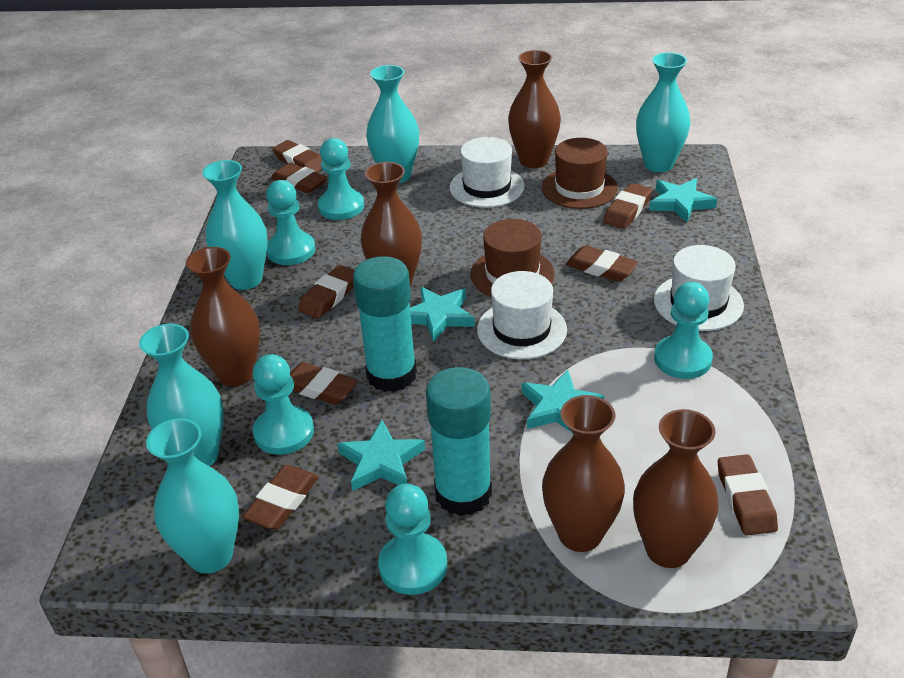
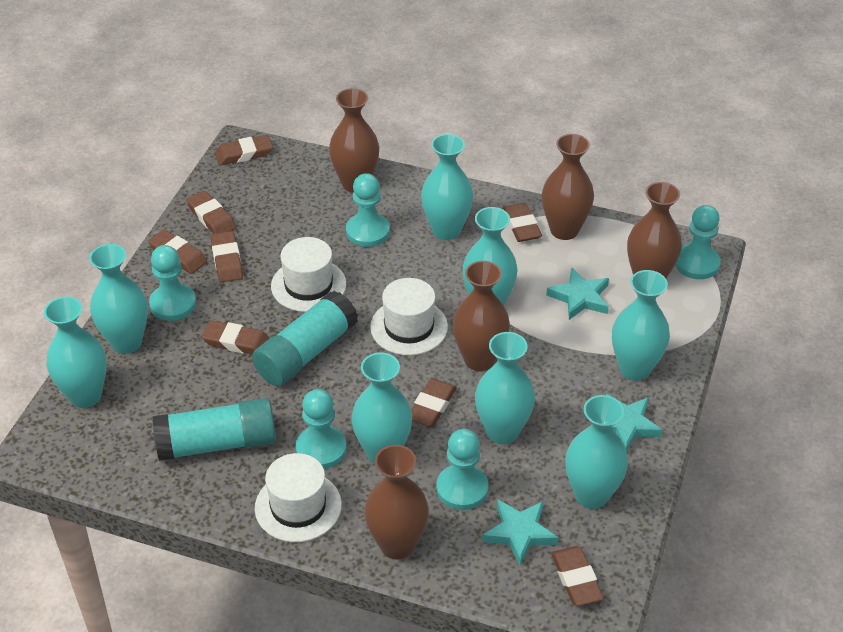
brown hat: 2 -> 0
turquoise star: 4 -> 3
turquoise vase: 5 -> 8

